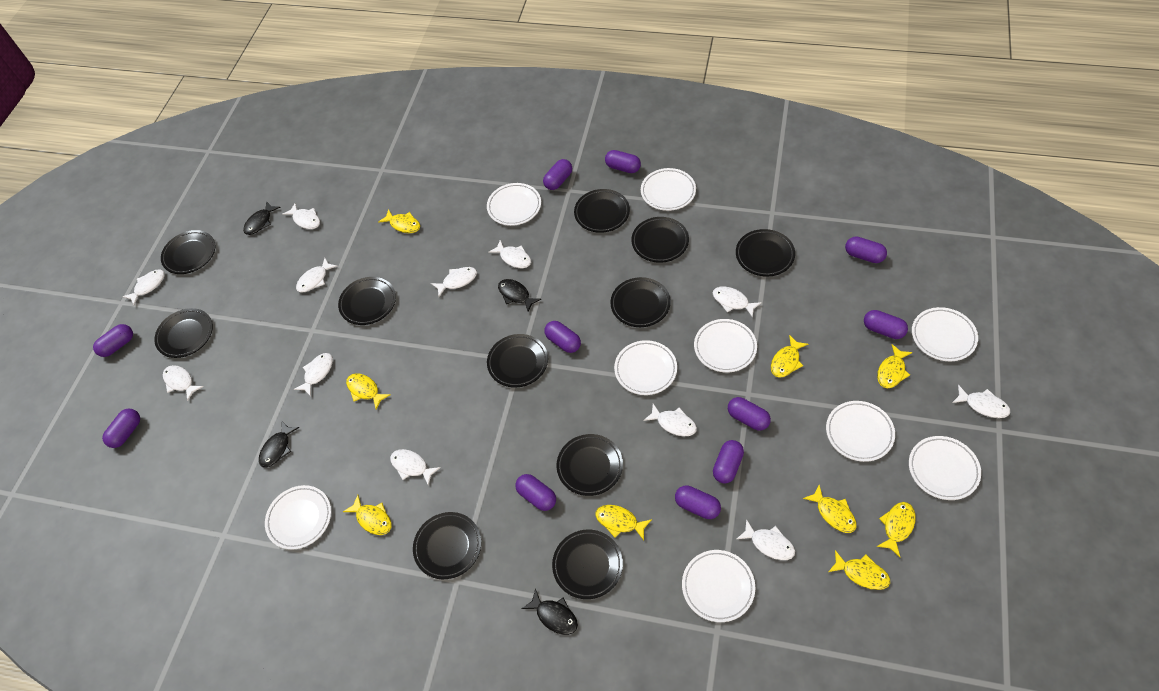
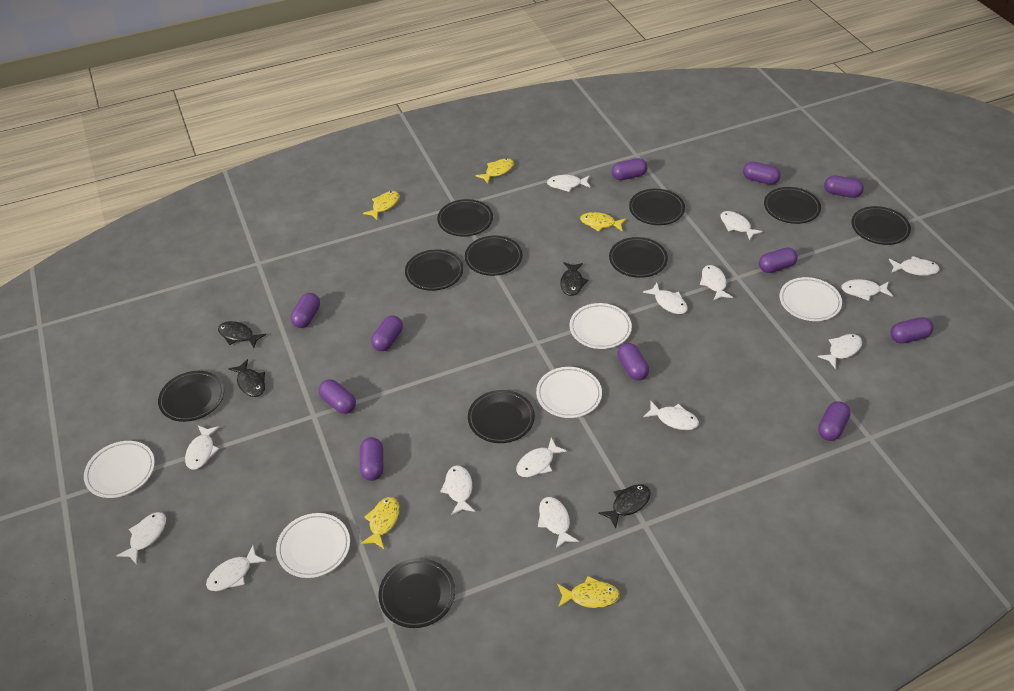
black plate: 11 -> 10
white fish: 12 -> 14
white plate: 9 -> 5
yellow fish: 9 -> 5

